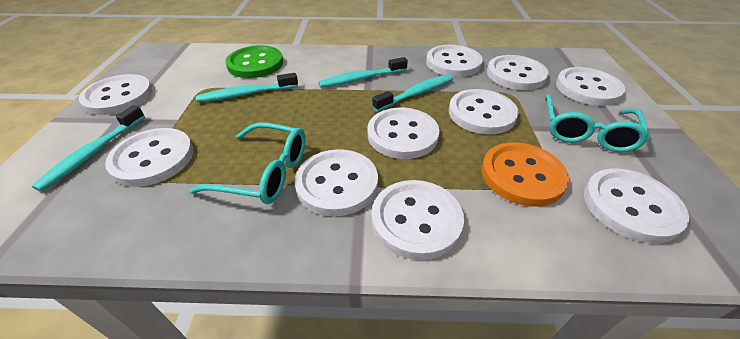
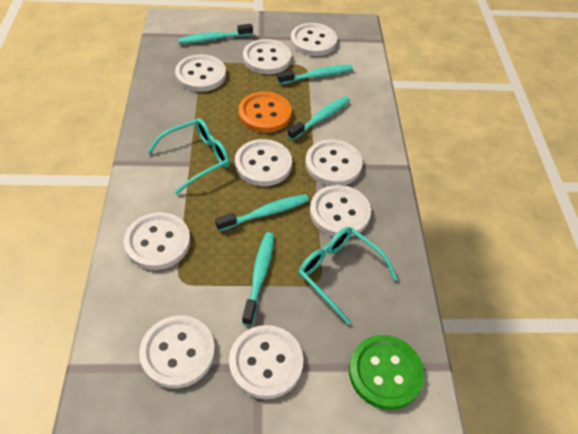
turquoise toothbrush: 4 -> 5
white button: 10 -> 9

